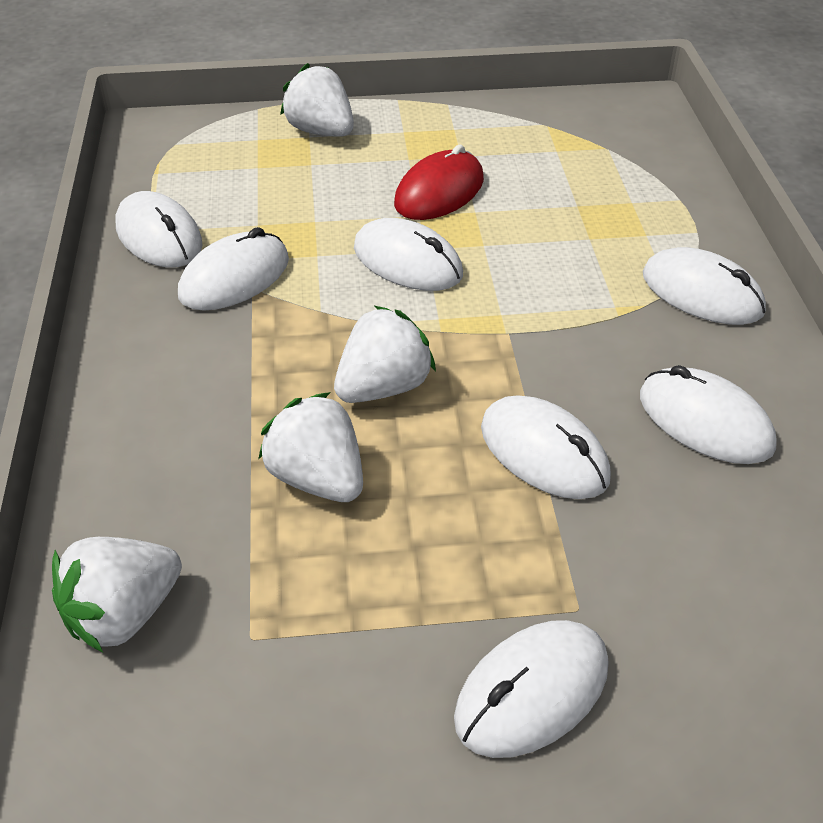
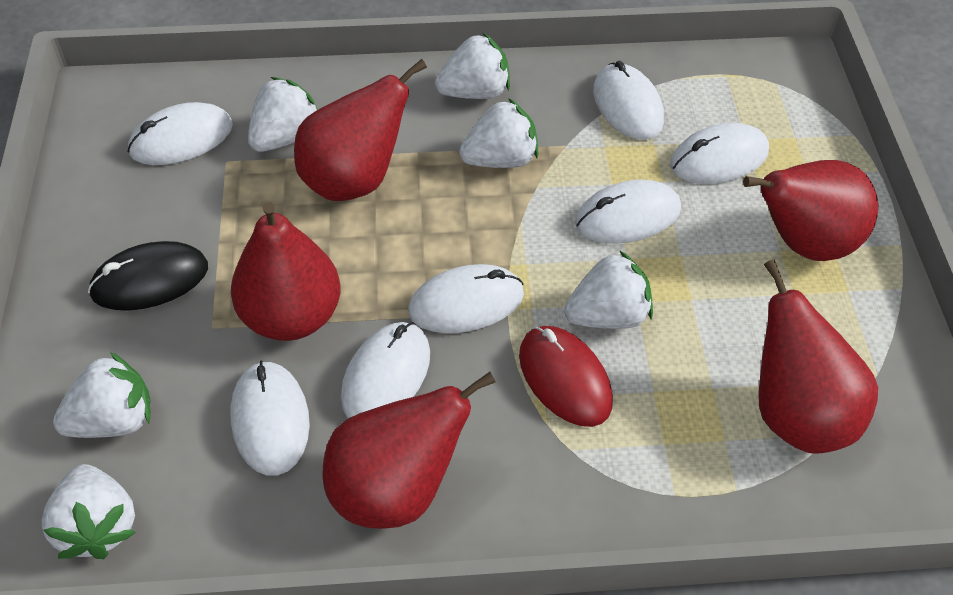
black mouse: 0 -> 1
red pear: 0 -> 5
white strawberry: 4 -> 6

